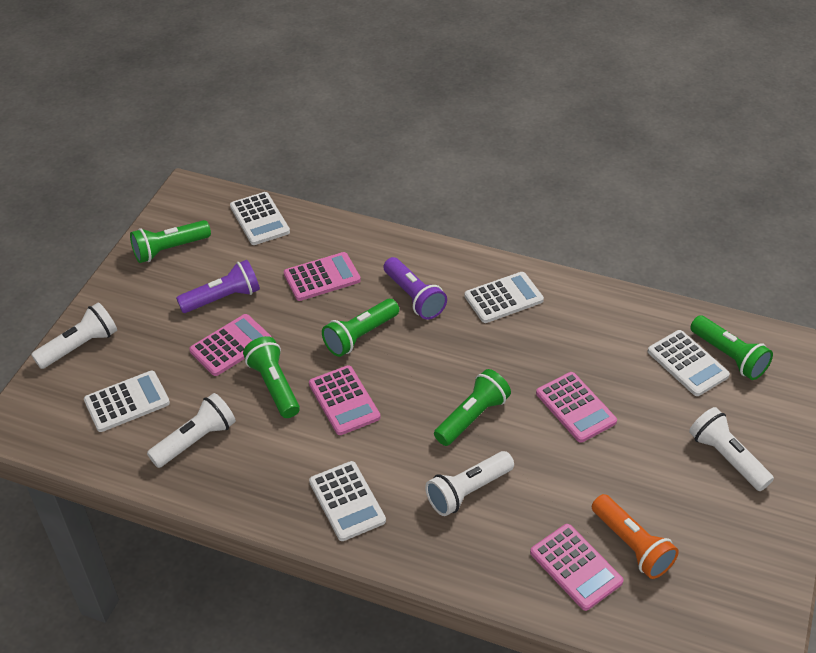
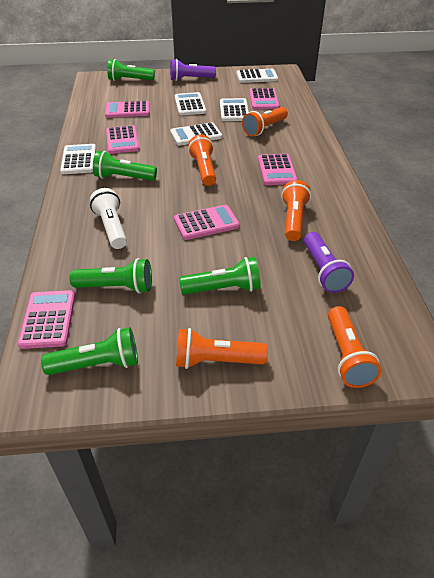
orange flashlight: 1 -> 5
pink calculator: 5 -> 6
white flashlight: 4 -> 1

